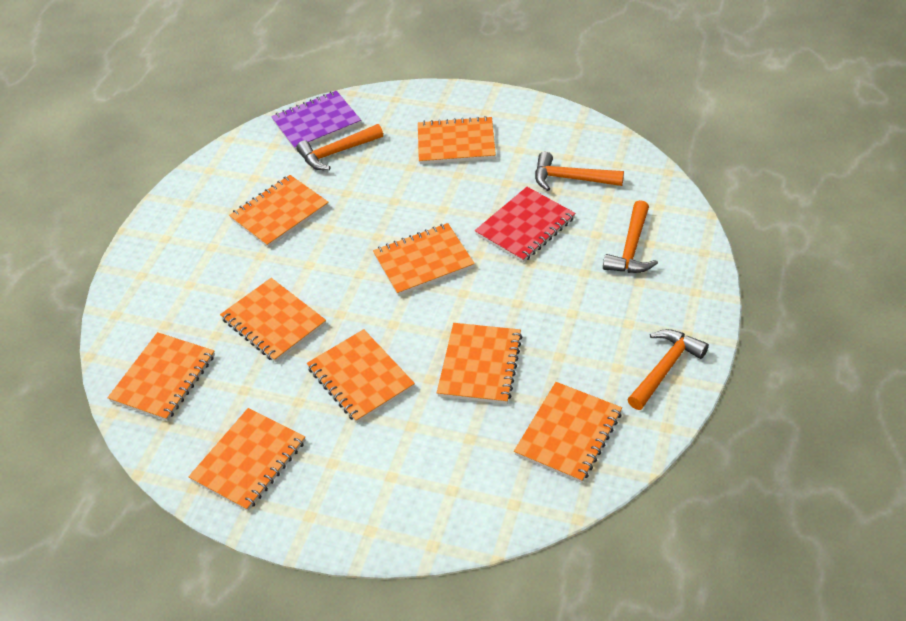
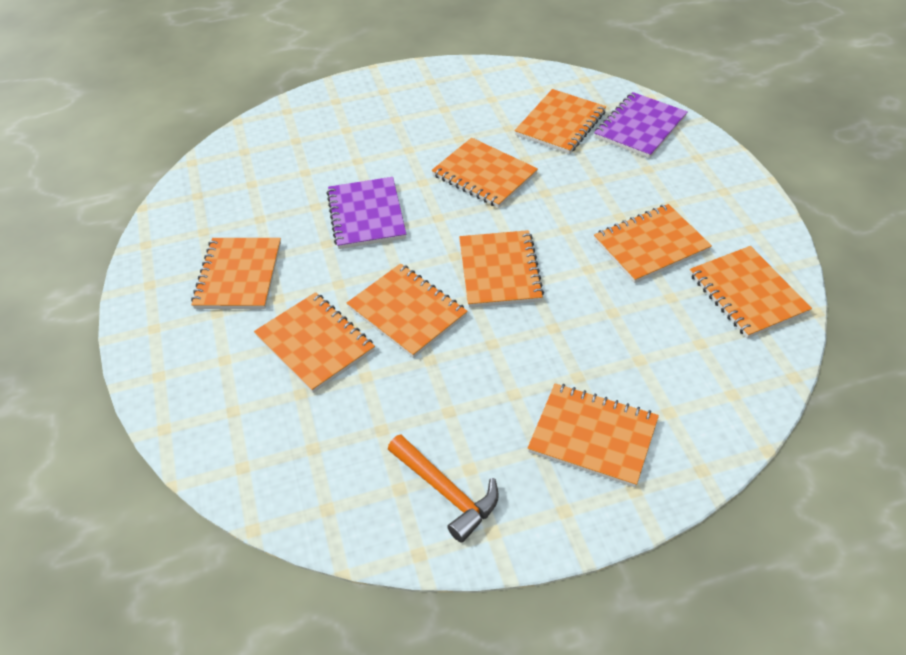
orange hammer: 4 -> 1
purple notebook: 1 -> 2
red notebook: 1 -> 0

